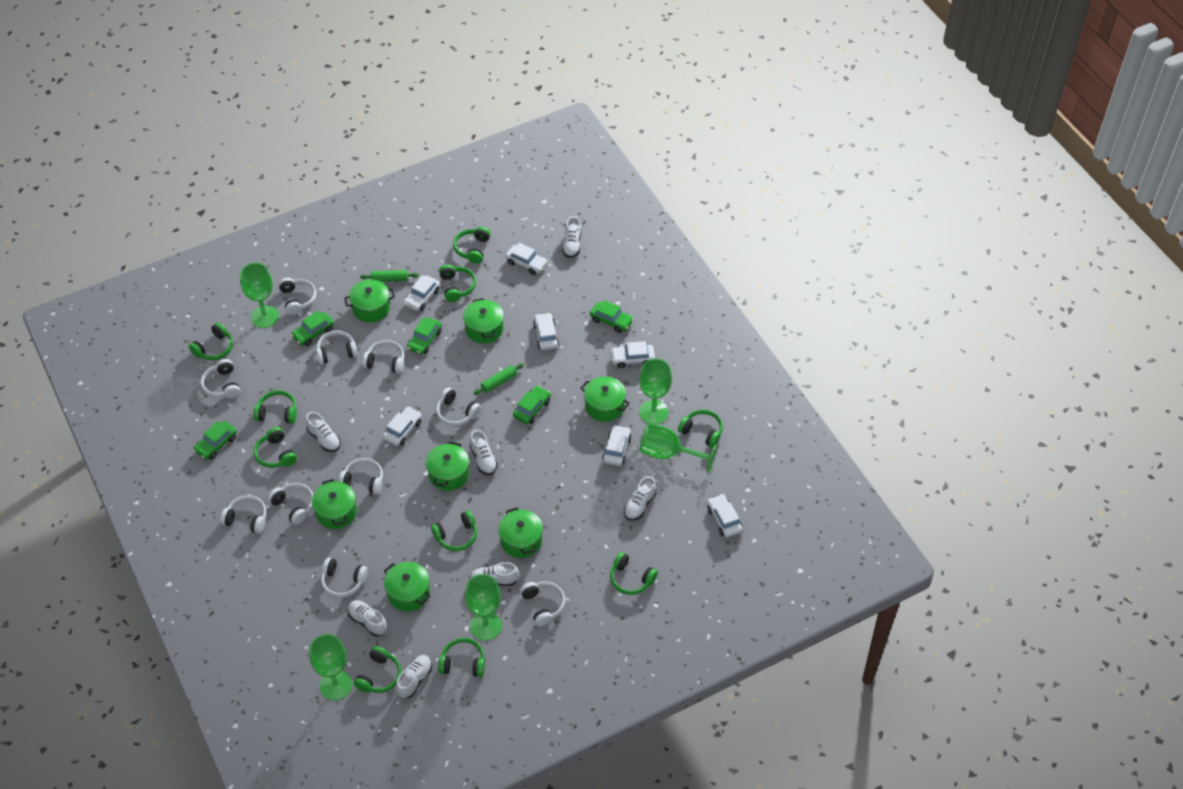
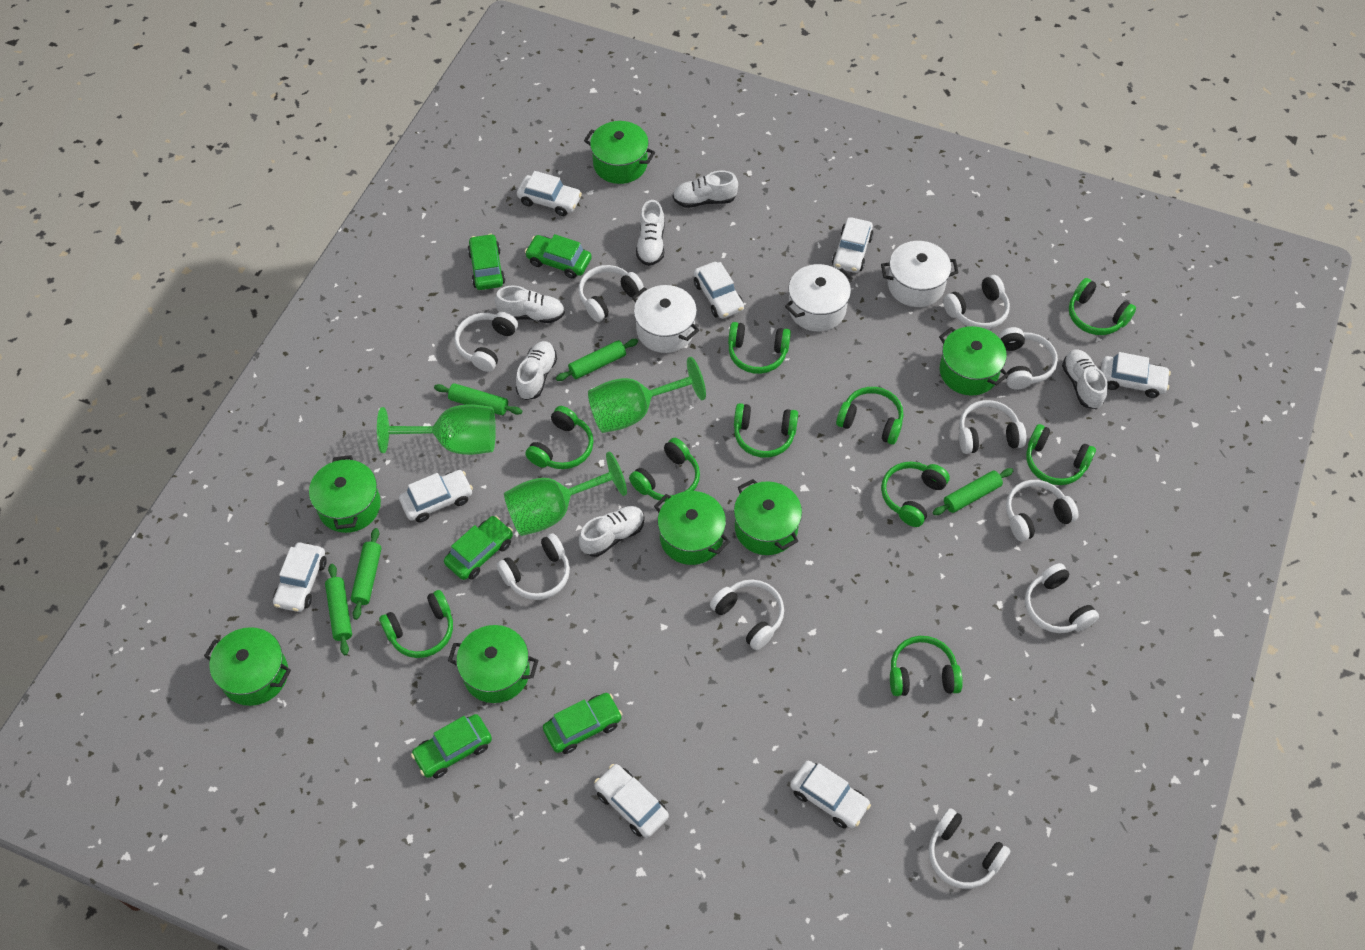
green goblet: 5 -> 3
green rolling pin: 2 -> 5
white car: 7 -> 8
white pot: 0 -> 3
white shoe: 7 -> 6

